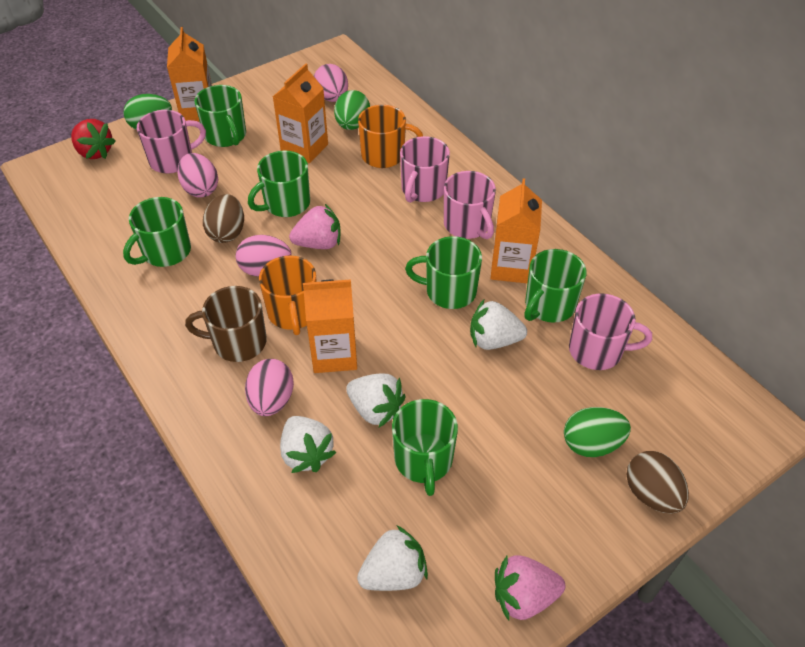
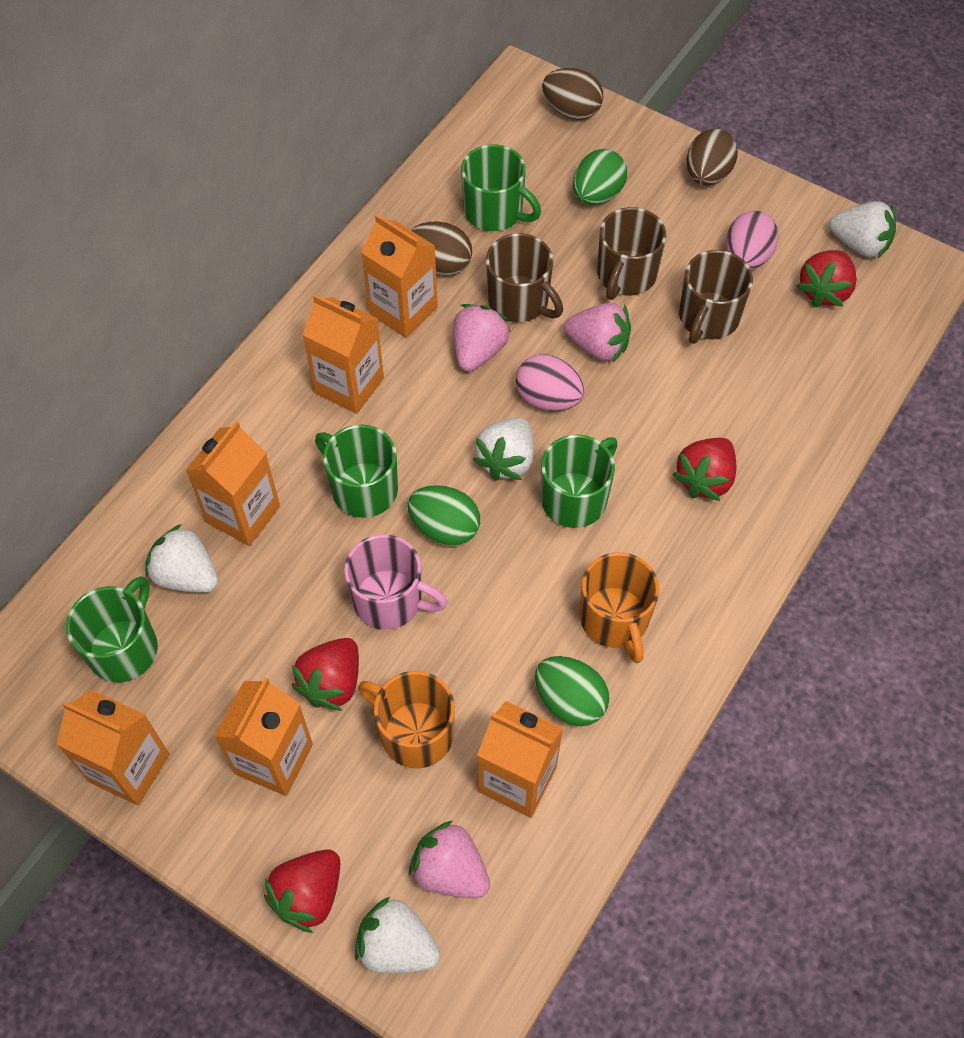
brown egg: 2 -> 3
brown mug: 1 -> 3
green mug: 6 -> 4
orange carton: 4 -> 6
pink egg: 4 -> 2
pink mug: 4 -> 1
pink strawberry: 2 -> 3
red strawberry: 1 -> 4

